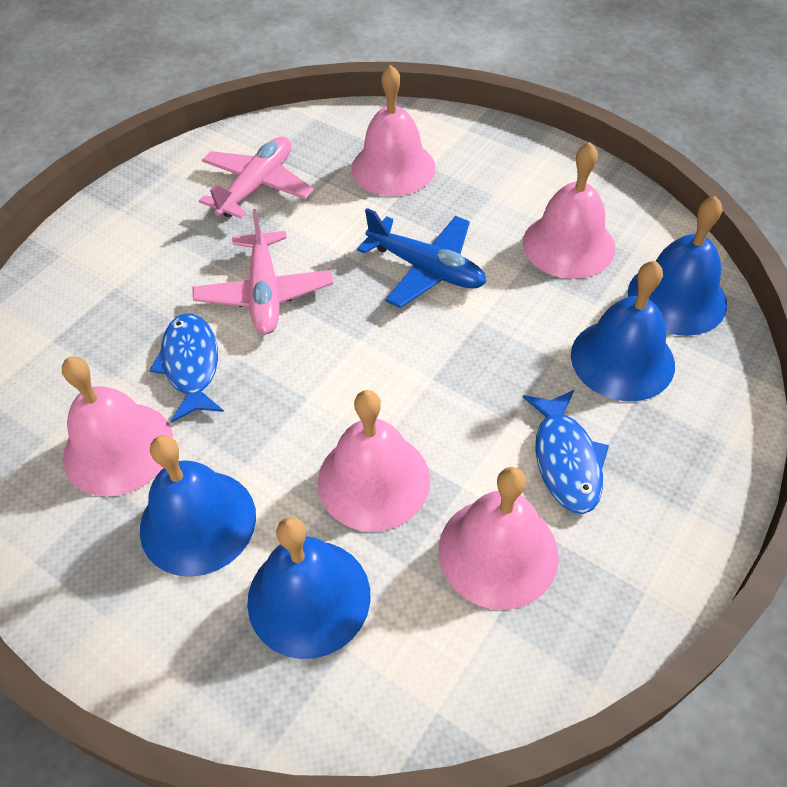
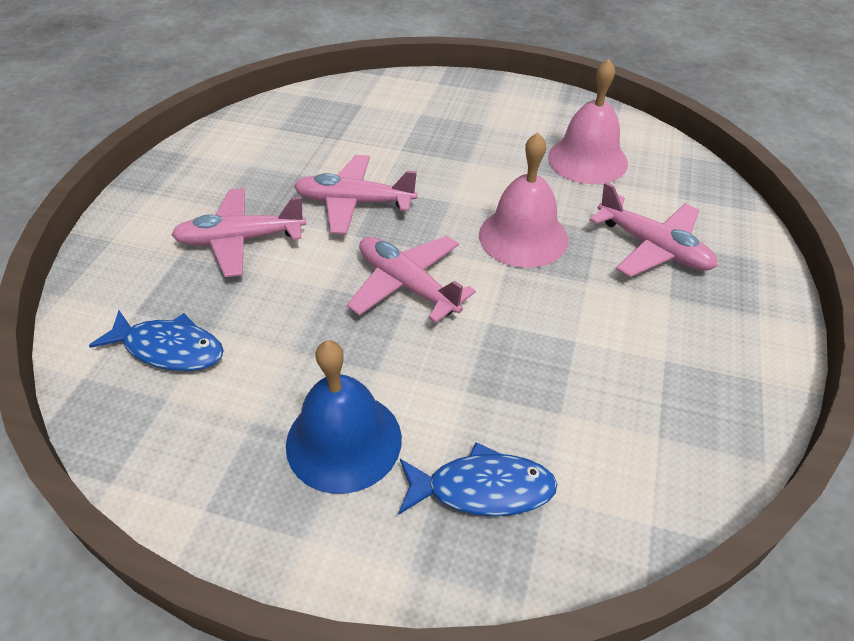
blue bell: 4 -> 1
blue plane: 1 -> 0
pink bell: 5 -> 2
pink plane: 2 -> 4

